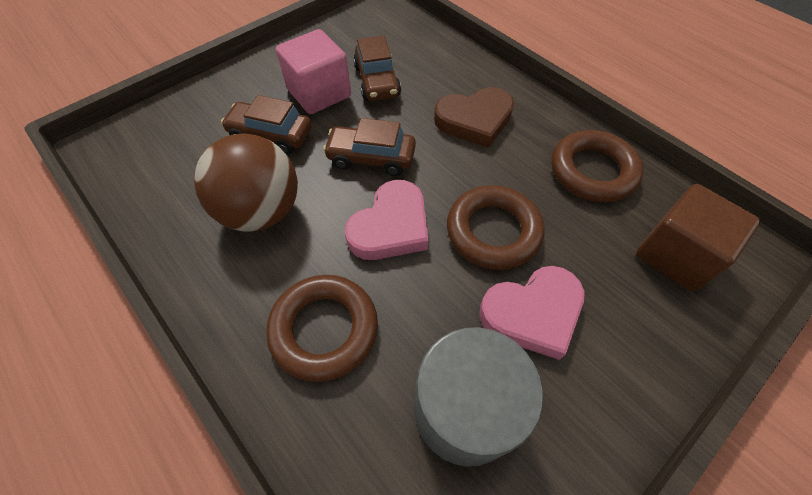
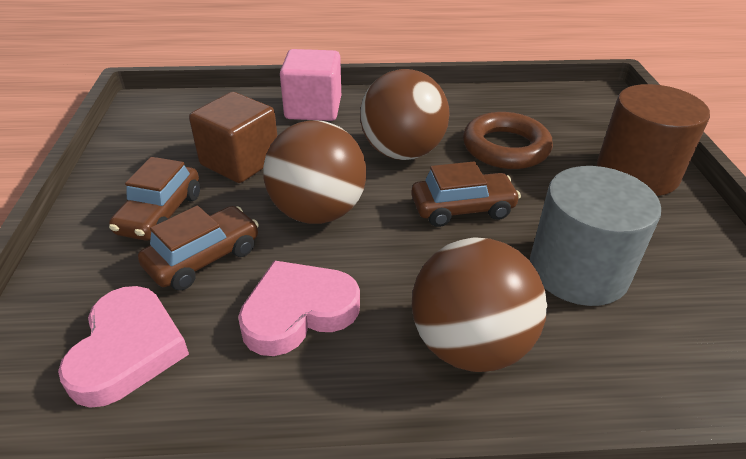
brown ball: 1 -> 3
brown cylinder: 0 -> 1
brown heart: 1 -> 0
brown ring: 3 -> 1

